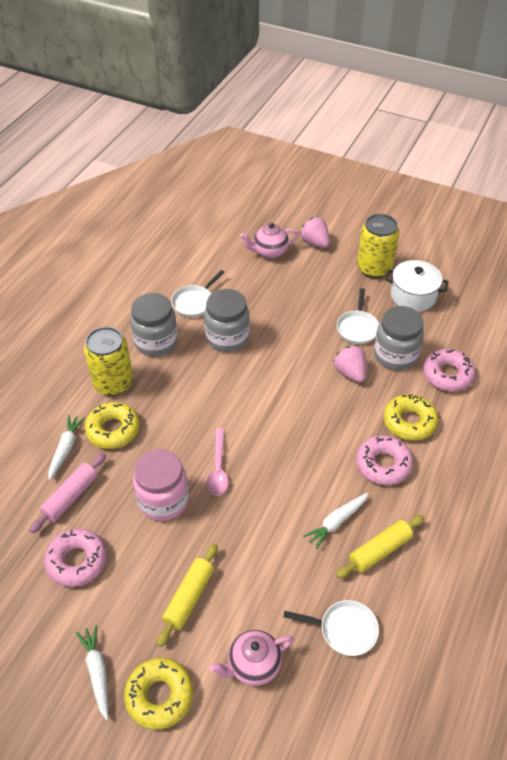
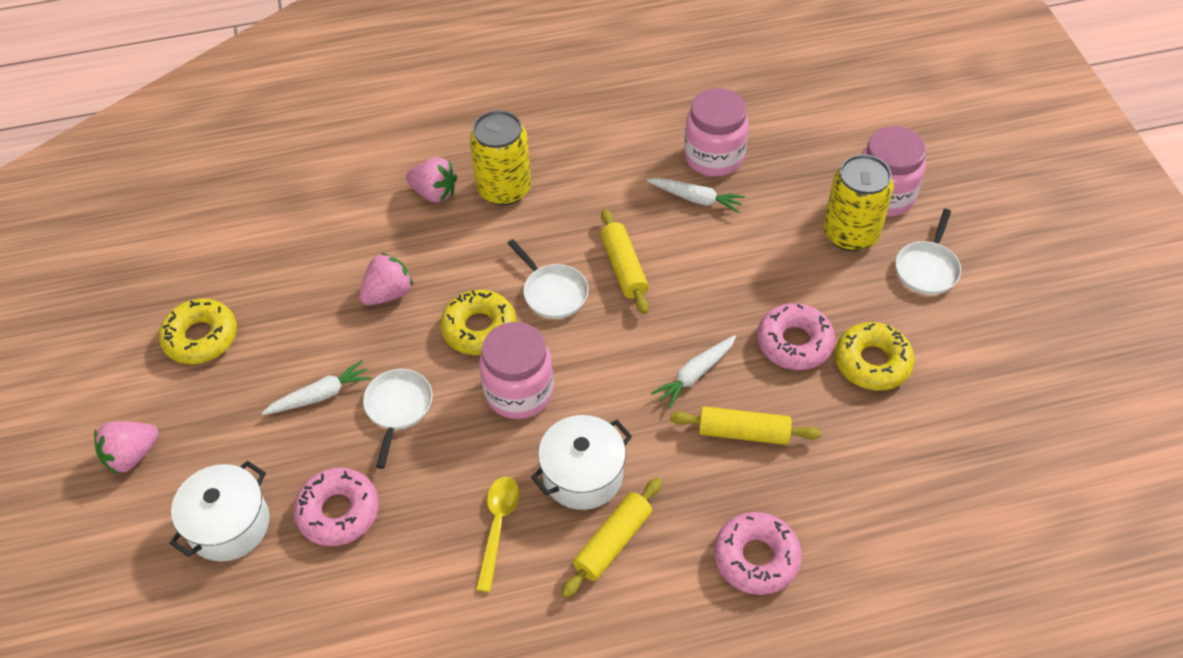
grey jar: 3 -> 0
pink jar: 1 -> 3
pink rolling pin: 1 -> 0
pink spoon: 1 -> 0
pink strawberry: 2 -> 3
pink teapot: 2 -> 0
white pot: 1 -> 2
yellow rolling pin: 2 -> 3
yellow spoon: 0 -> 1

